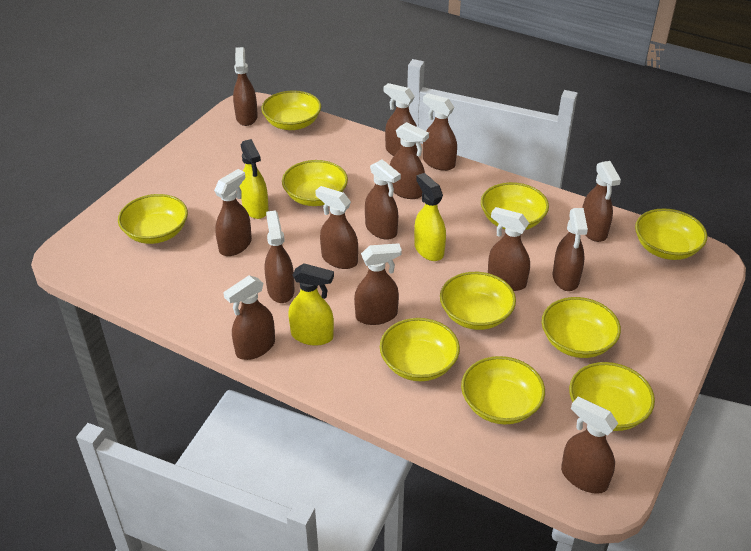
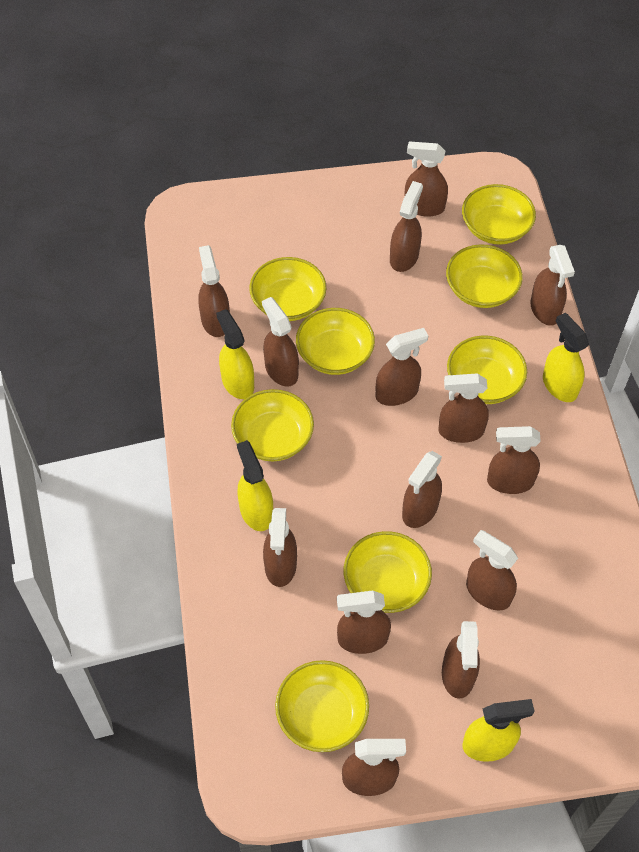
yellow bowl: 10 -> 8
yellow spray bottle: 3 -> 4

